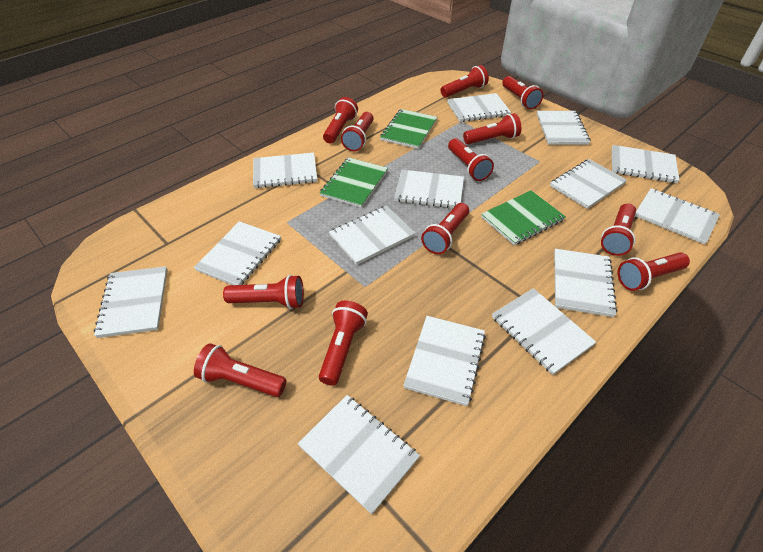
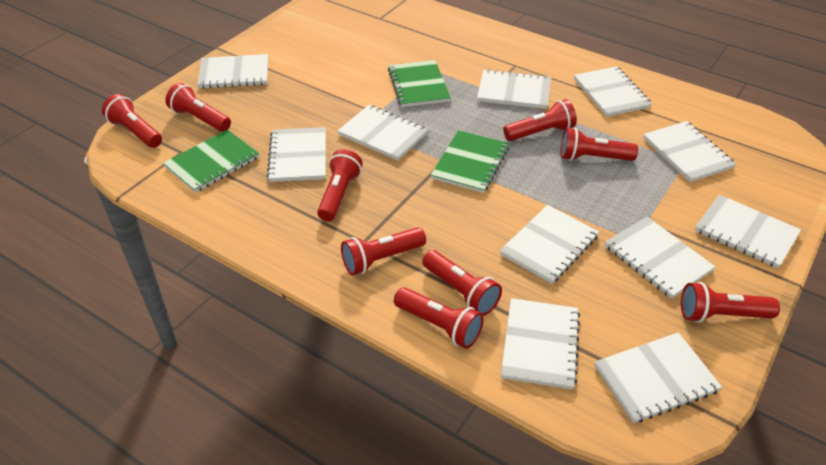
red flashlight: 12 -> 9
white notebook: 14 -> 11

